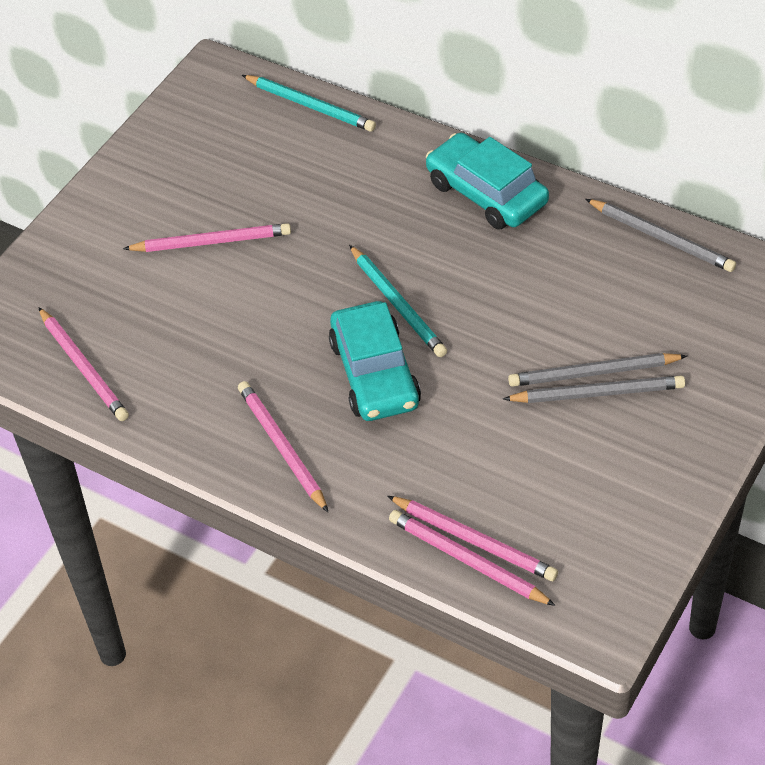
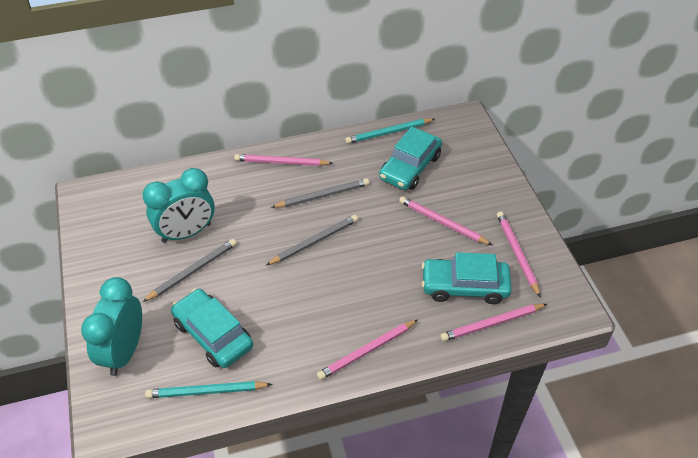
turquoise car: 2 -> 3
turquoise clock: 0 -> 2

